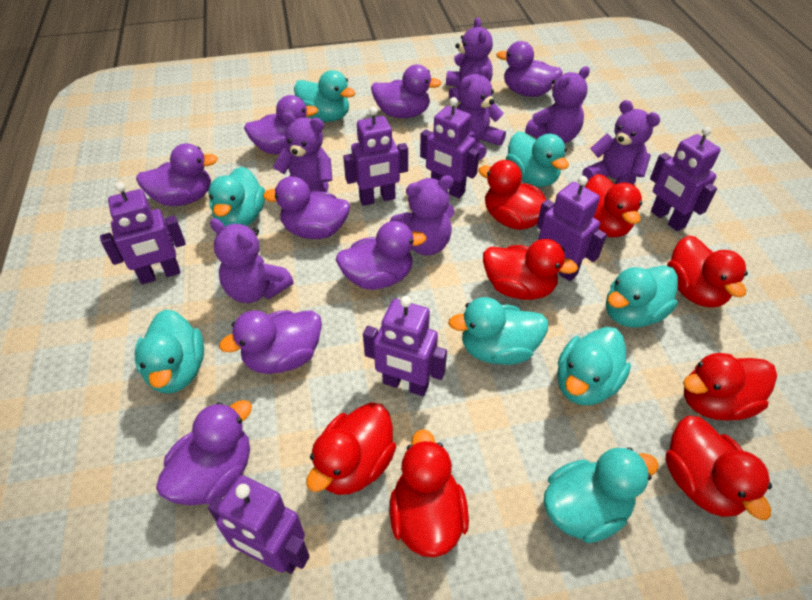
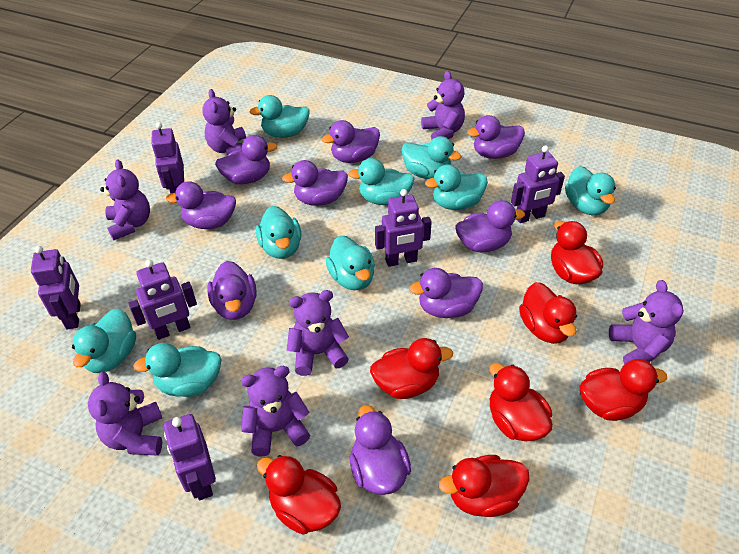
purple duck: 8 -> 9
purple robot: 7 -> 6
red duck: 8 -> 7
turquoise duck: 8 -> 9

